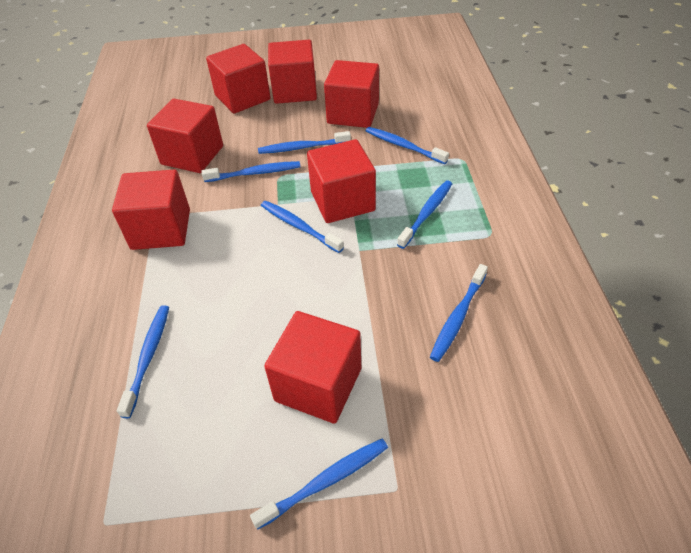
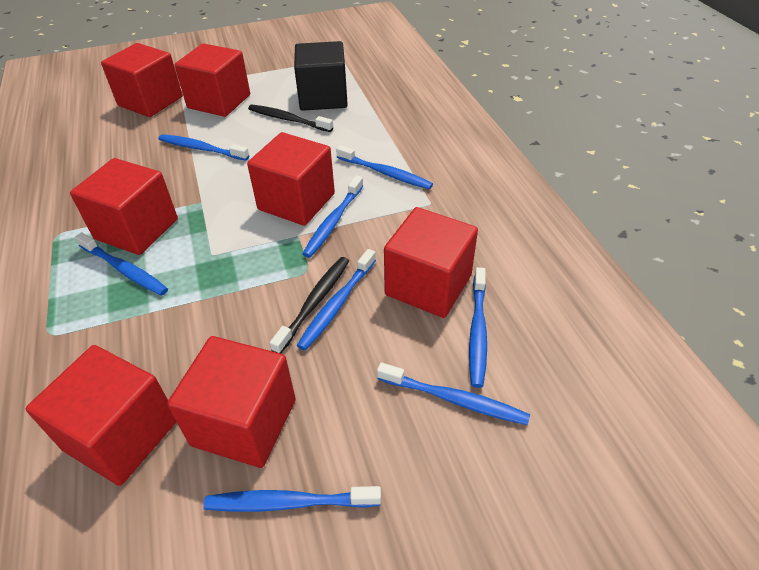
black cube: 0 -> 1
black toothbrush: 0 -> 2

